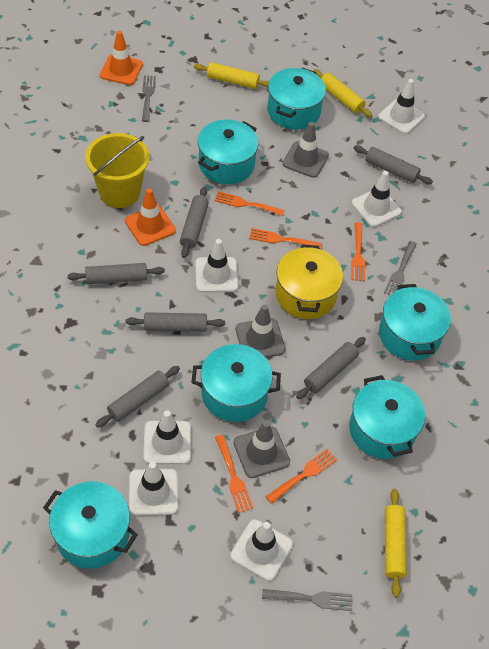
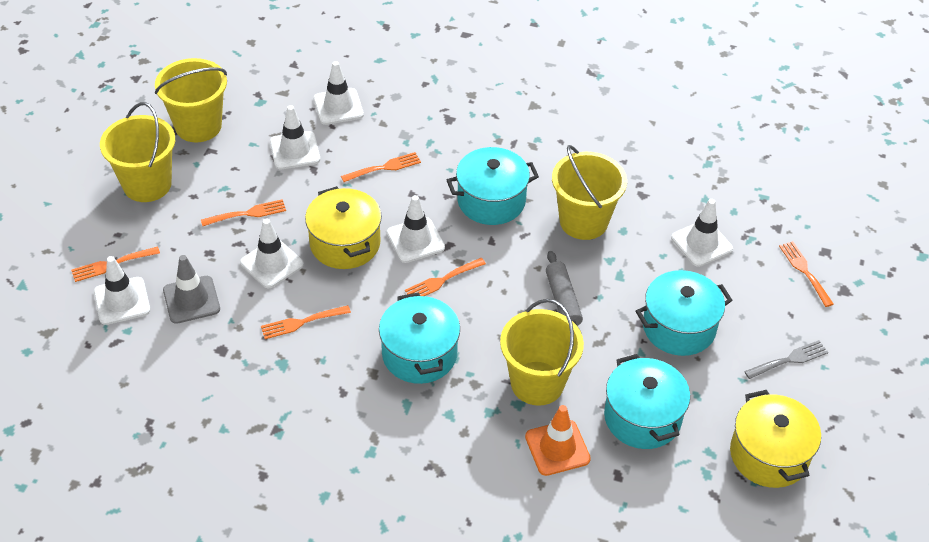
grey fork: 3 -> 1
grey rolling pin: 6 -> 1
grey traffic cone: 3 -> 1
orange fork: 5 -> 6
orange traffic cone: 2 -> 1
turquoise pot: 6 -> 4
yellow bucket: 1 -> 4
yellow pot: 1 -> 2
yellow rolling pin: 3 -> 0

